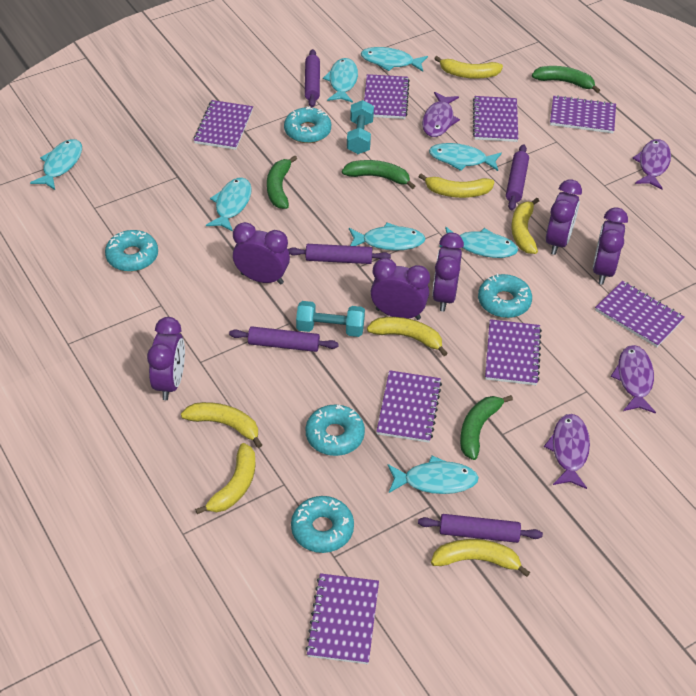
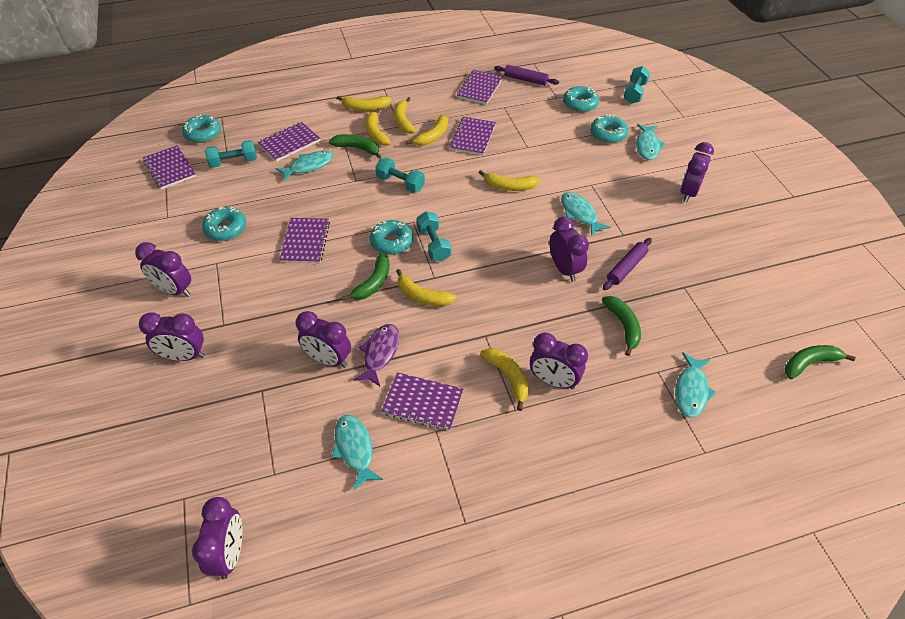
purple clock: 6 -> 7
purple fish: 4 -> 1
purple notebook: 8 -> 6
purple rolling pin: 5 -> 2
turquoise dumbbell: 2 -> 4
turquoise fish: 8 -> 5

